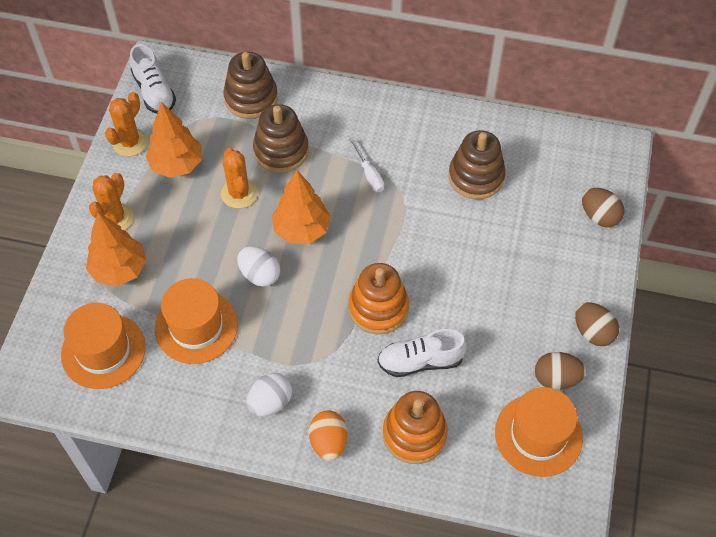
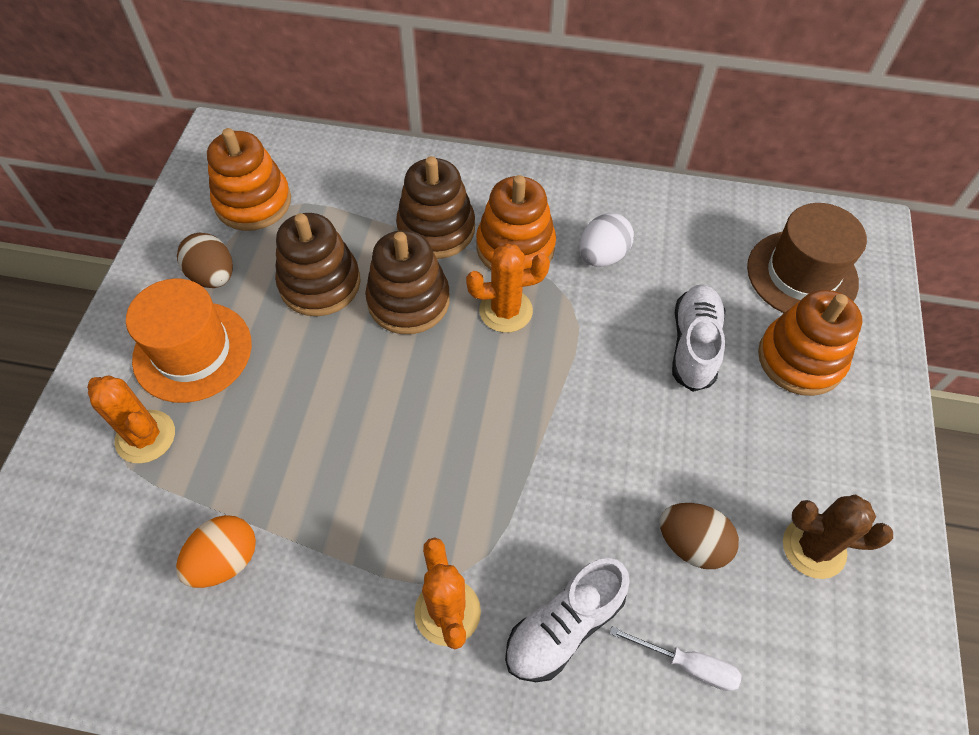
brown cactus: 0 -> 1
brown egg: 3 -> 2
brown hat: 0 -> 1
orange hat: 3 -> 1
orange stacking toy: 2 -> 3
orange tree: 3 -> 0
white egg: 2 -> 1

